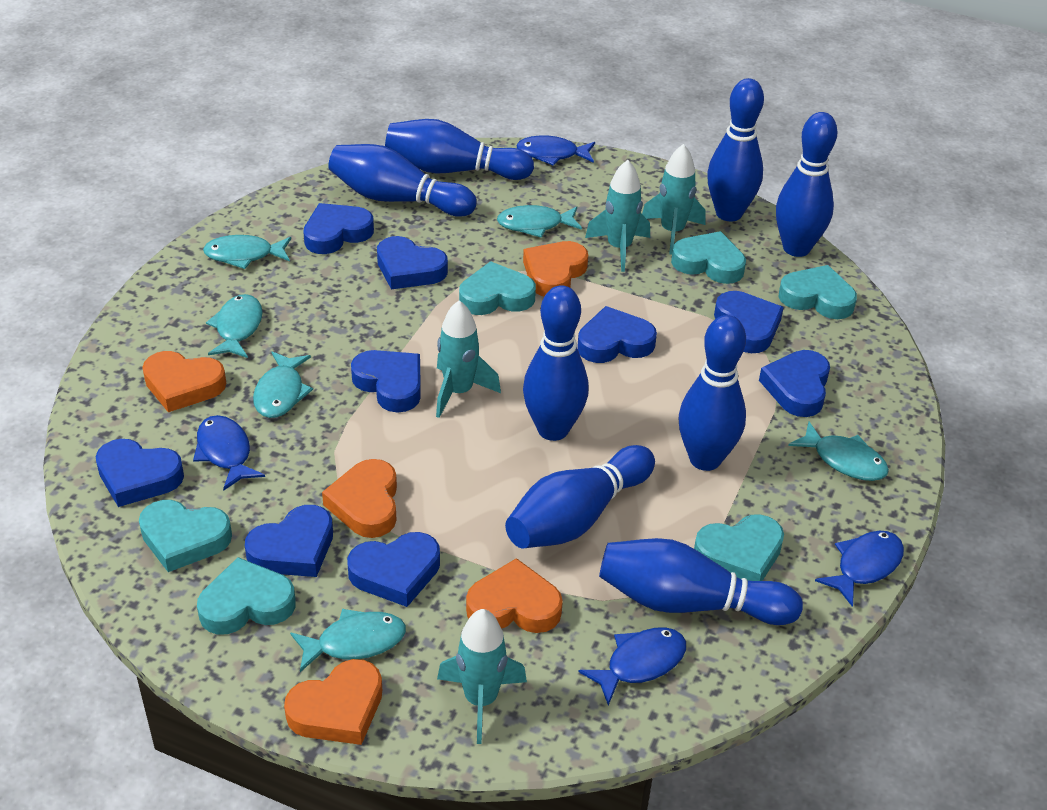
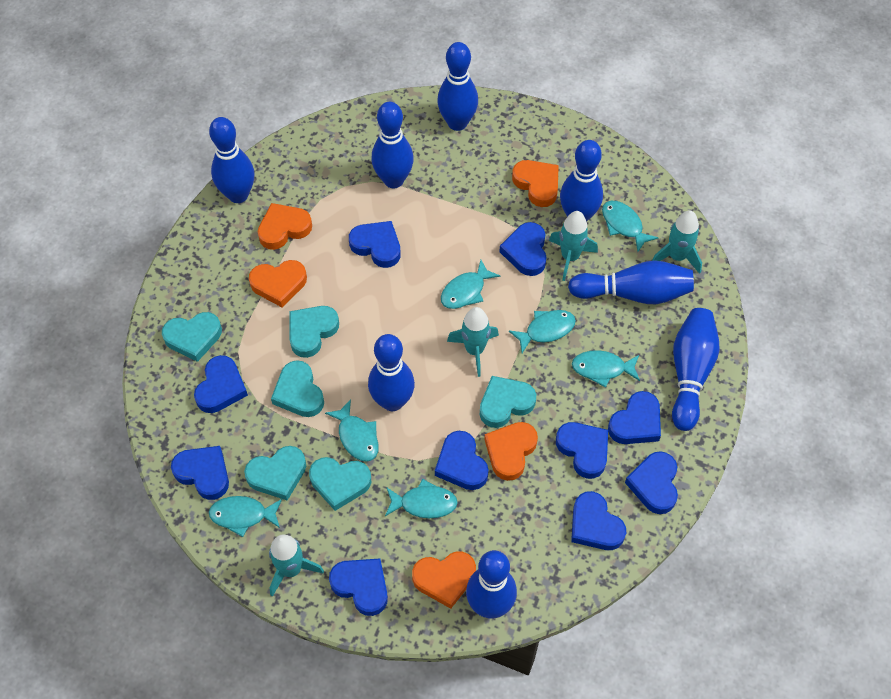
blue fish: 4 -> 0
blue heart: 9 -> 10
turquoise fish: 6 -> 7

